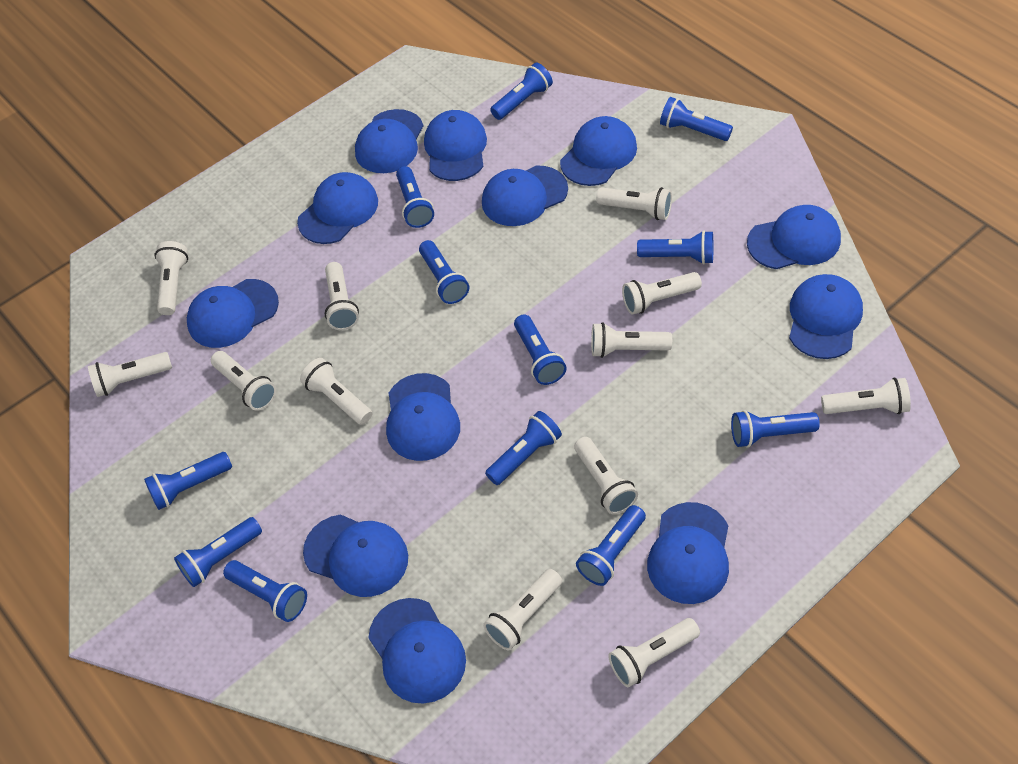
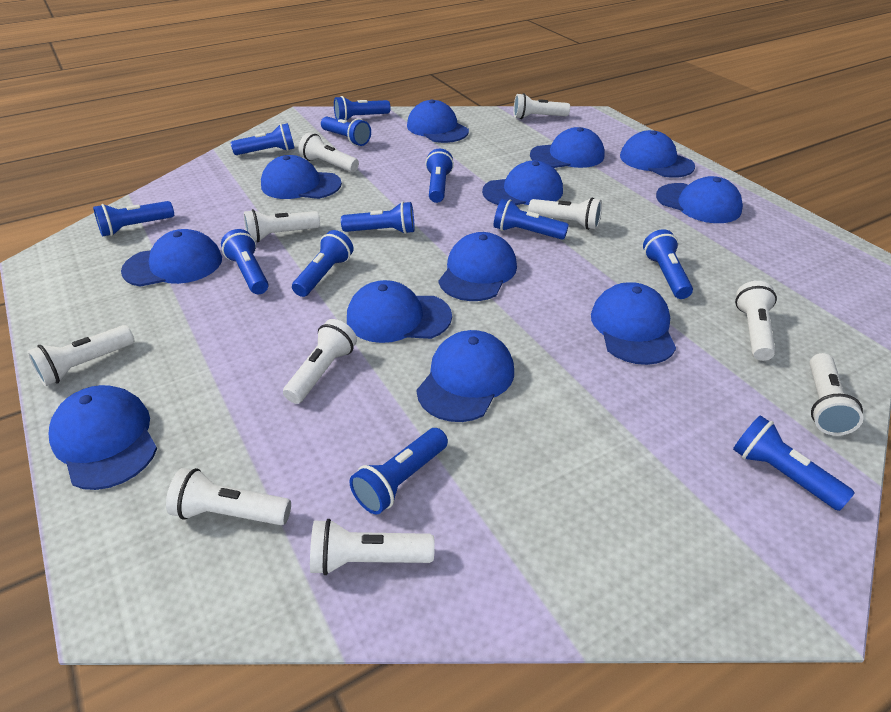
white flashlight: 12 -> 10

